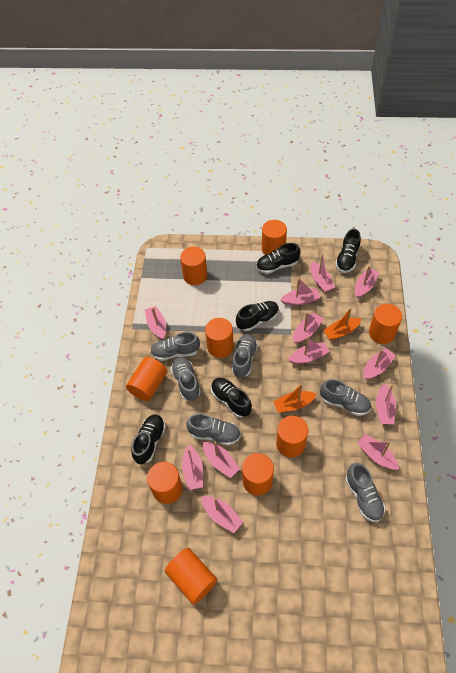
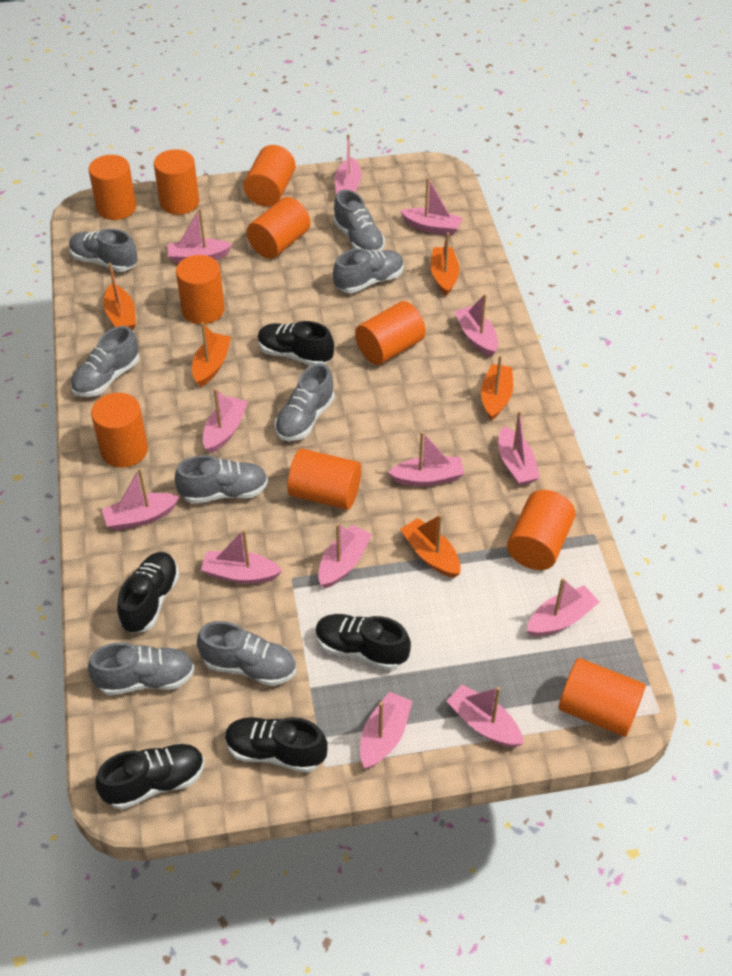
grey shoe: 6 -> 8
orange boat: 2 -> 5
orange cylinder: 9 -> 10
pink boat: 12 -> 13

